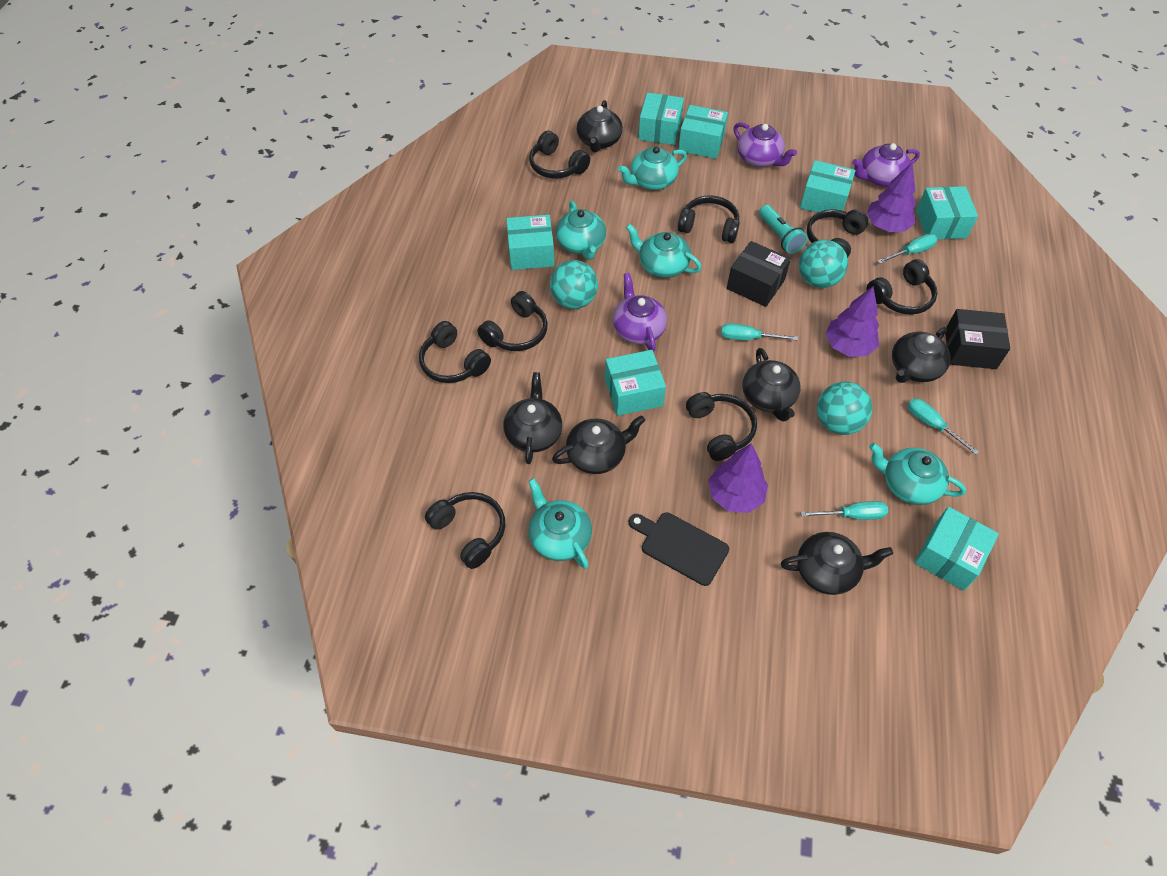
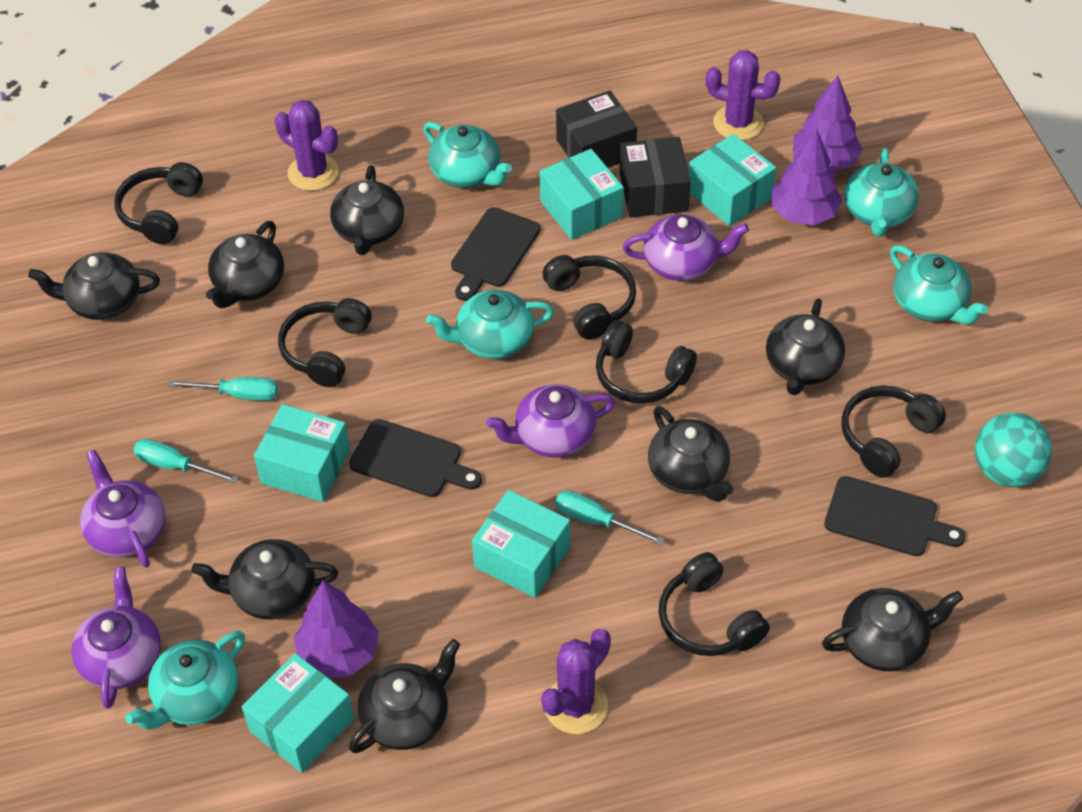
black cutting board: 1 -> 3
black headphones: 8 -> 6
black teapot: 6 -> 8
purple cactus: 0 -> 3
purple teapot: 3 -> 4
turquoise ball: 3 -> 1
turquoise box: 7 -> 5
turquoise flashlight: 1 -> 0
turquoise screwdriver: 4 -> 3

